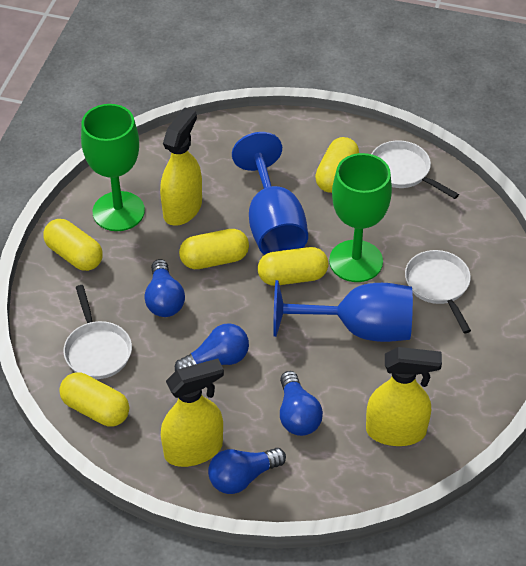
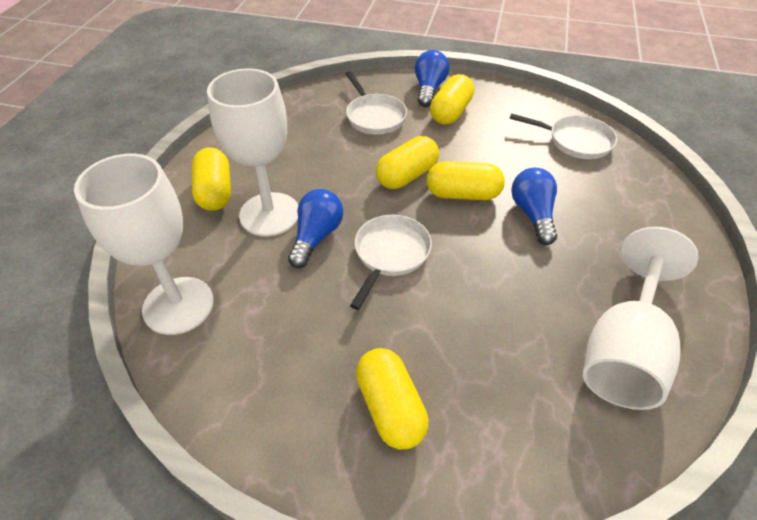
blue goblet: 2 -> 0
blue light bulb: 4 -> 3
green goblet: 2 -> 0
white goblet: 0 -> 3
yellow spray bottle: 3 -> 0

